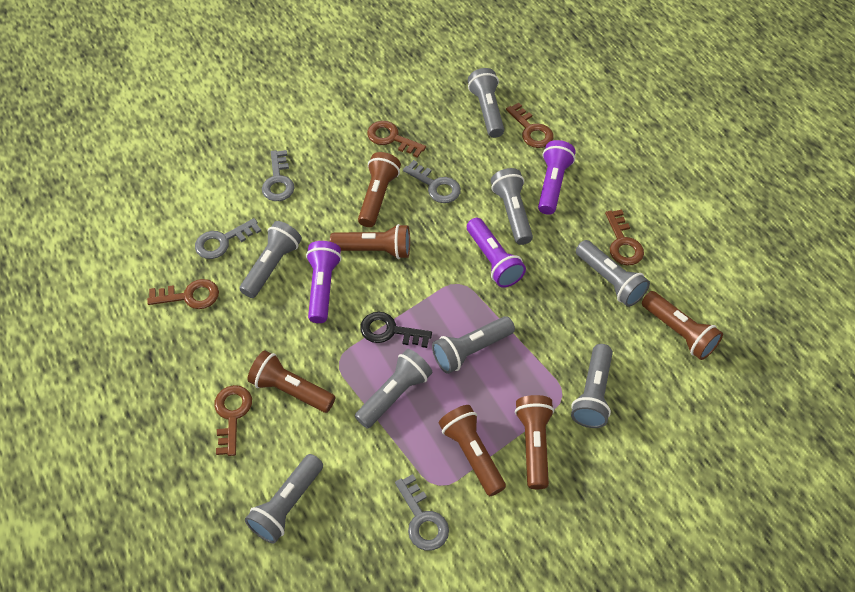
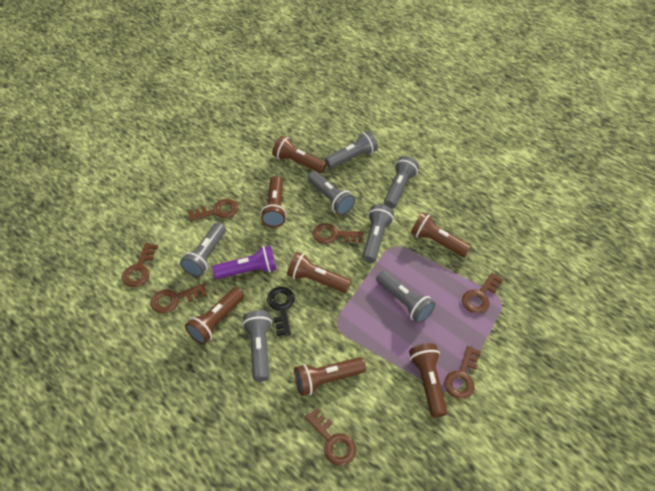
brown flashlight: 6 -> 7
brown key: 5 -> 7
grey flashlight: 8 -> 7
grey key: 4 -> 0
purple flashlight: 3 -> 1

